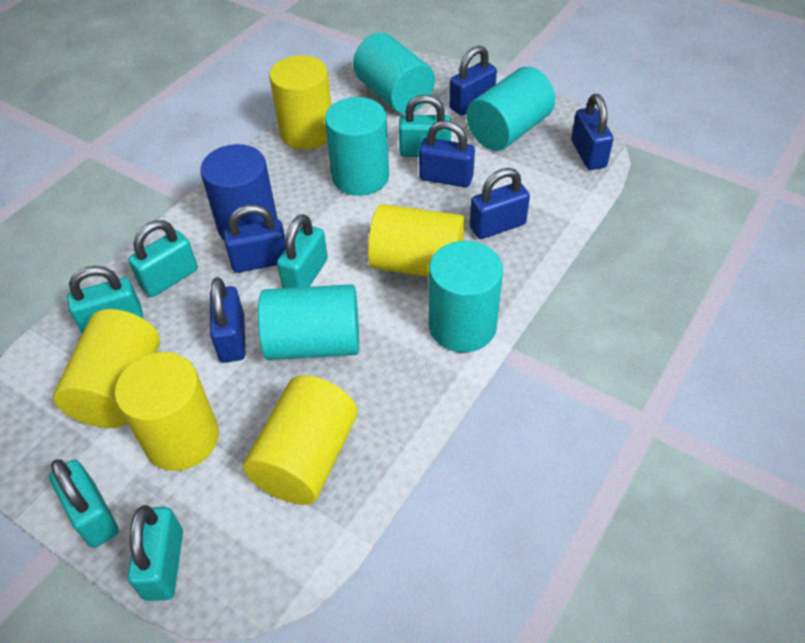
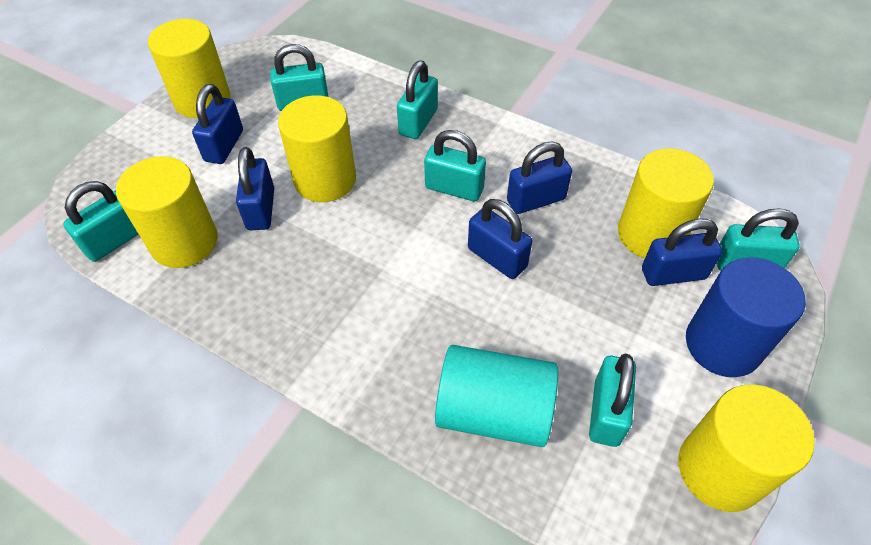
blue padlock: 6 -> 5
turquoise cylinder: 5 -> 1

